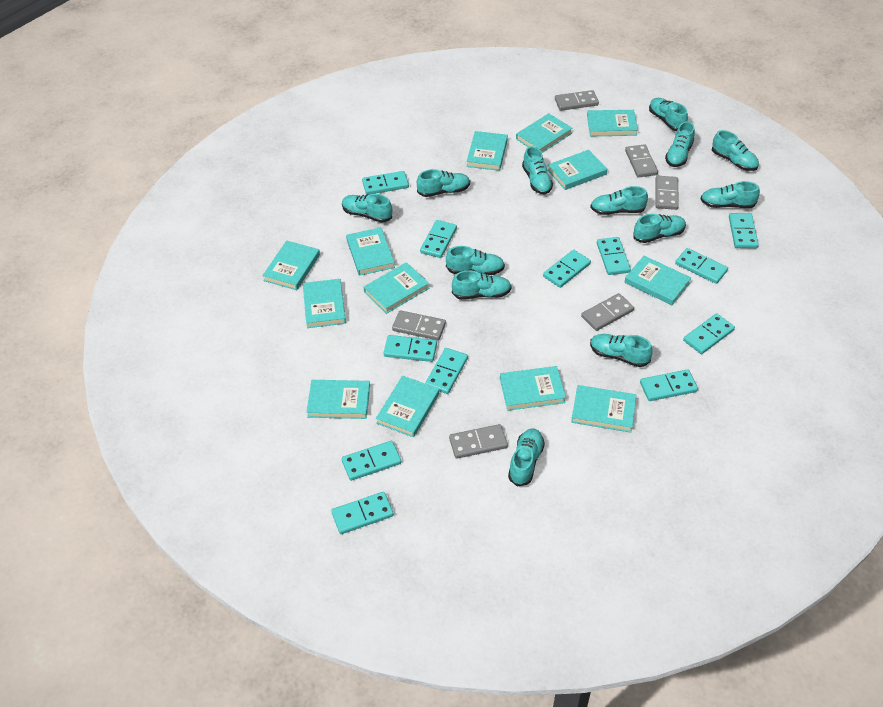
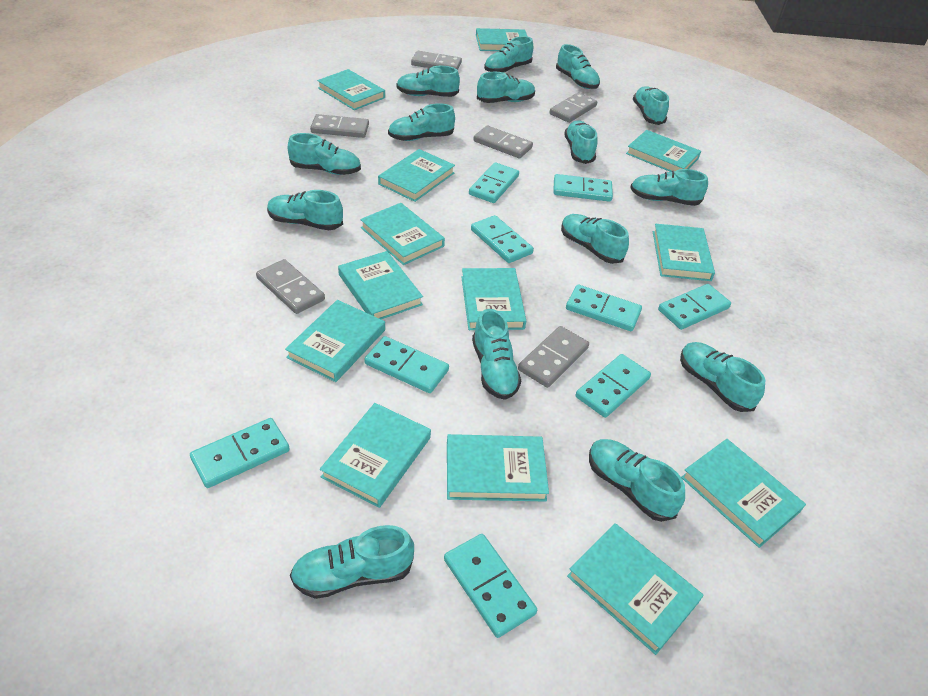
turquoise domino: 12 -> 9
turquoise shoe: 13 -> 15

